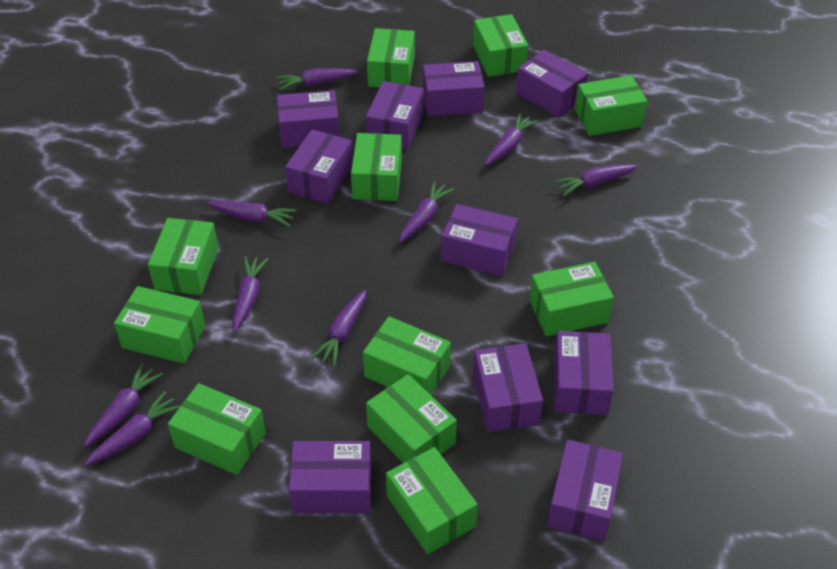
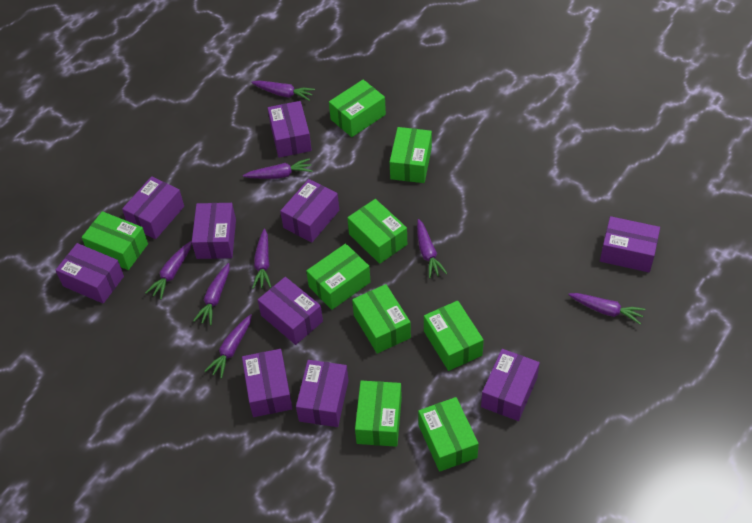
green box: 11 -> 9
purple carrot: 9 -> 8

